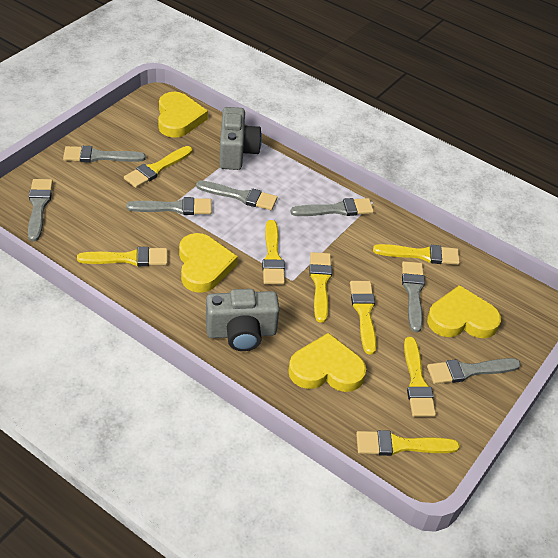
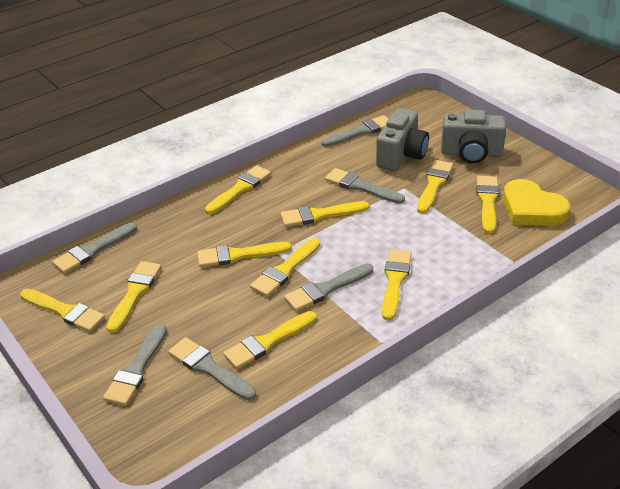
grey brush: 7 -> 6
yellow brush: 8 -> 10
yellow heart: 4 -> 1

